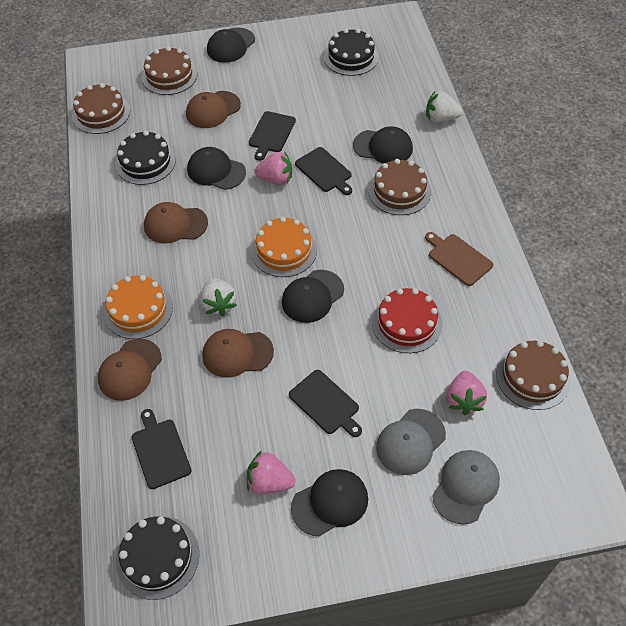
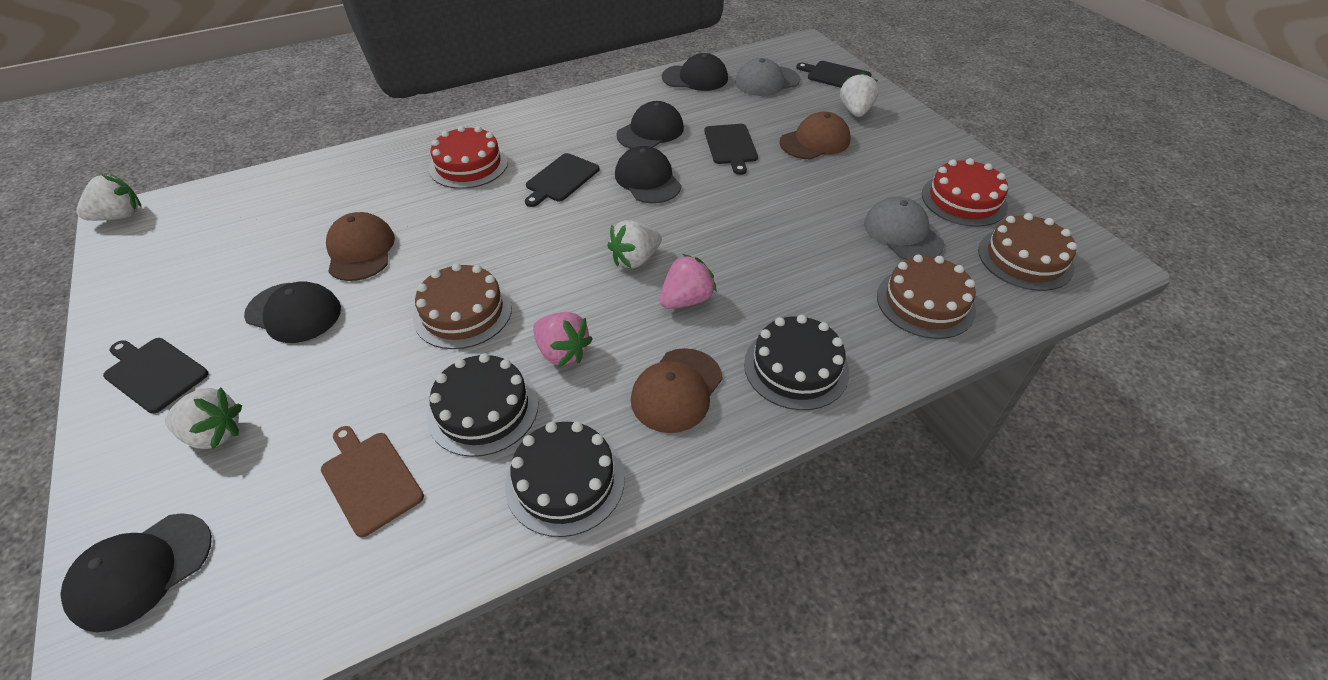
brown cake: 4 -> 3
brown cap: 4 -> 3
orange cake: 2 -> 0
pink strawberry: 3 -> 2
red cake: 1 -> 2
white strawberry: 2 -> 4

